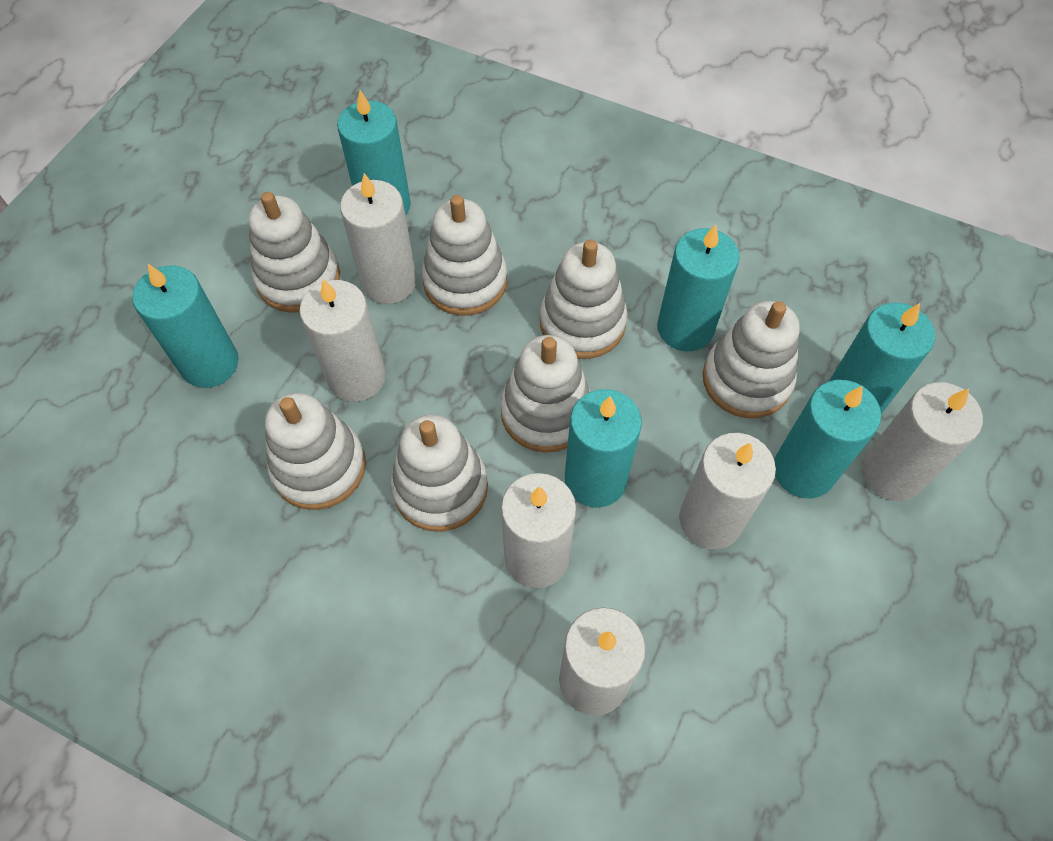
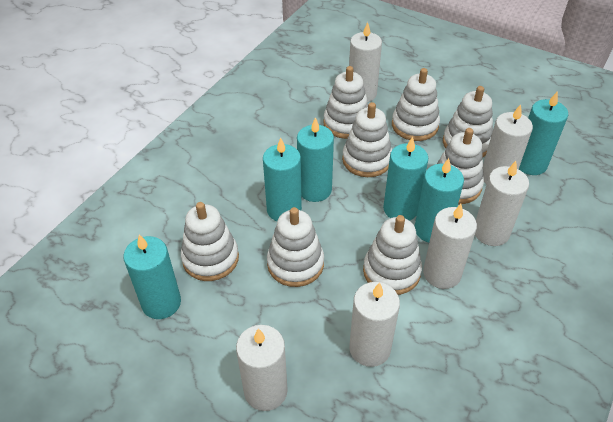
white stacking toy: 7 -> 8

